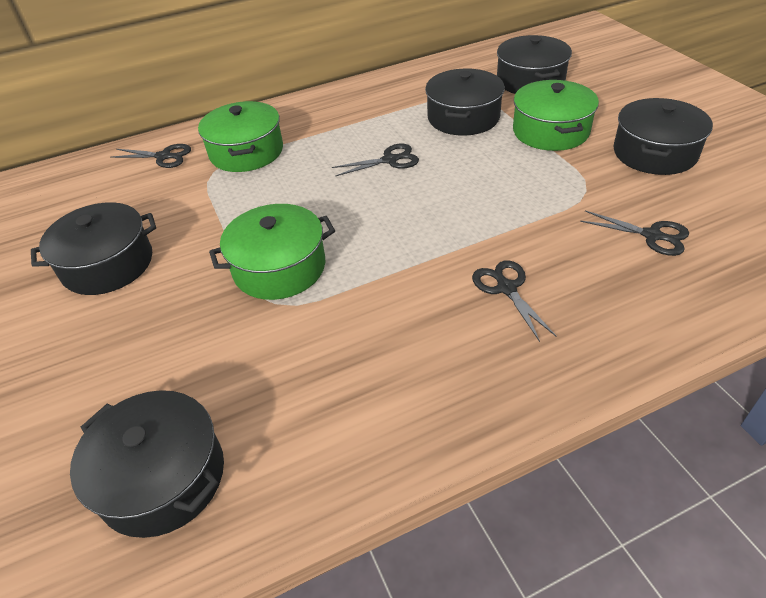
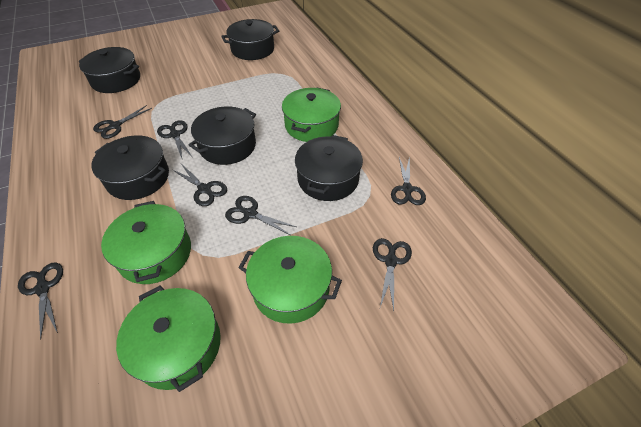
black scissors: 4 -> 7
green pot: 3 -> 4

